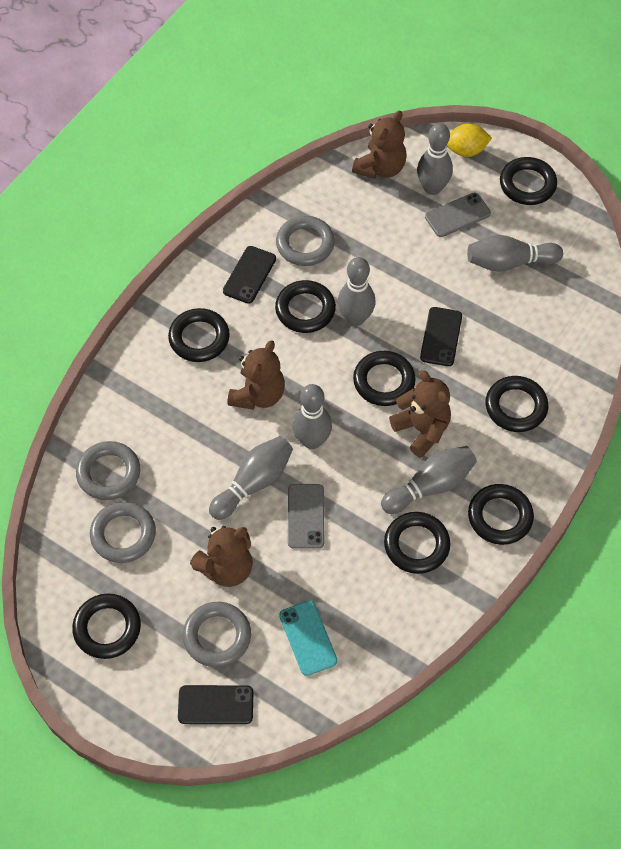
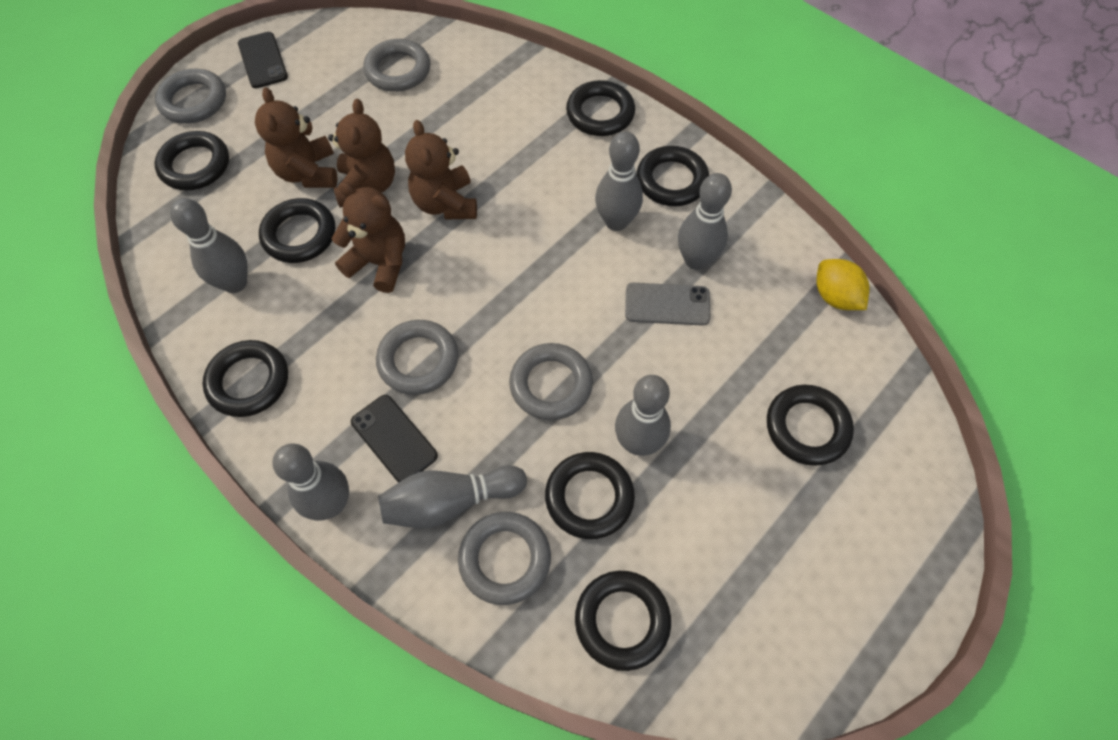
black phone: 3 -> 2
grey phone: 2 -> 1
grey ring: 4 -> 5
turquoise phone: 1 -> 0

